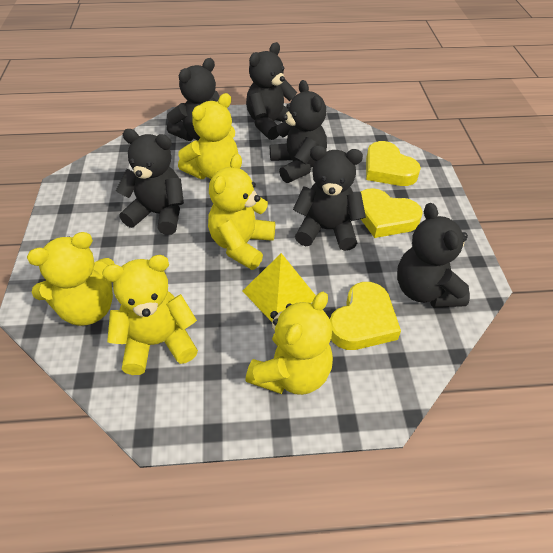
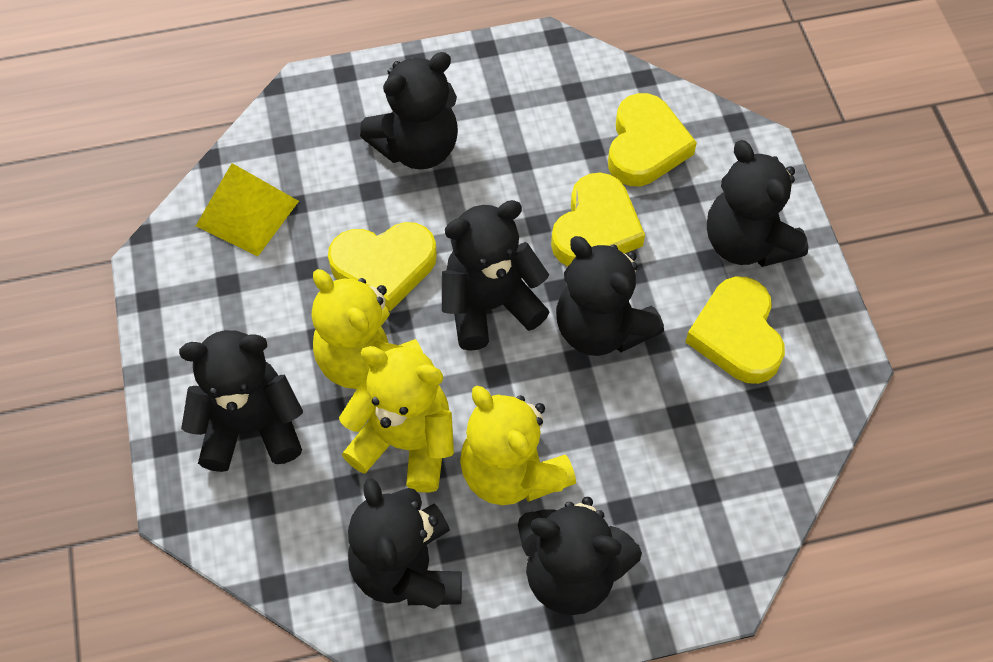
black teddy bear: 6 -> 7
yellow heart: 3 -> 4
yellow teddy bear: 5 -> 3

